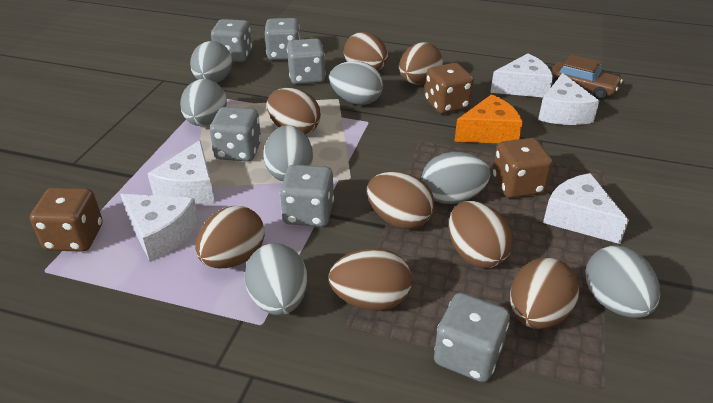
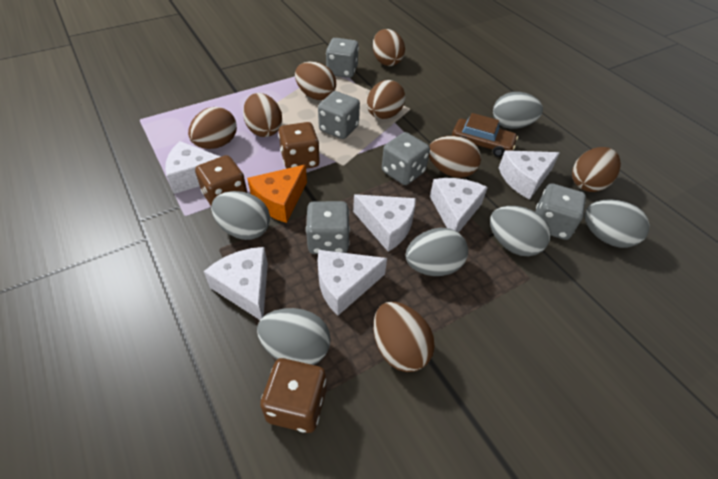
grey dice: 6 -> 5
grey egg: 7 -> 6
white cheese: 5 -> 6

